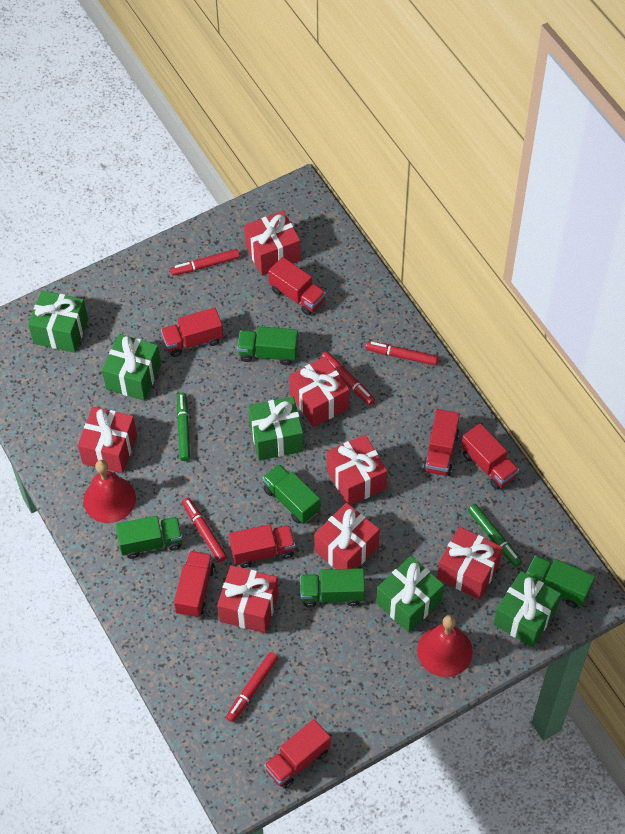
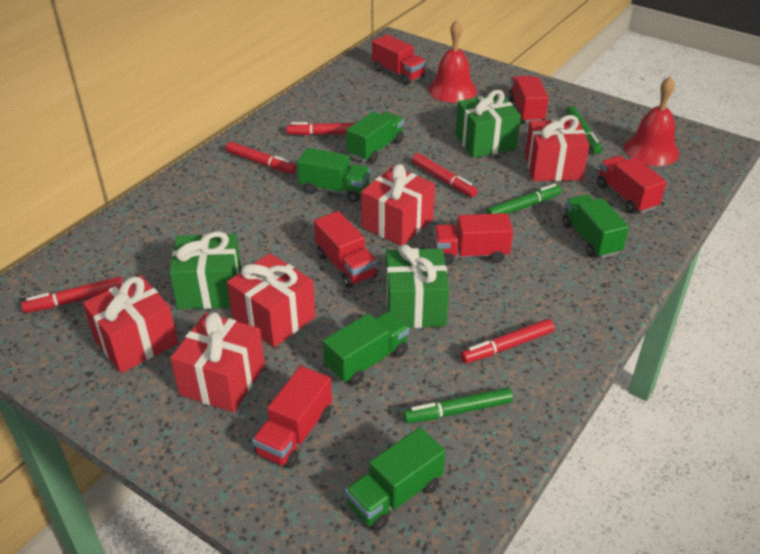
green gift: 5 -> 3
green marker: 2 -> 3
red gift: 7 -> 5
red truck: 7 -> 6

